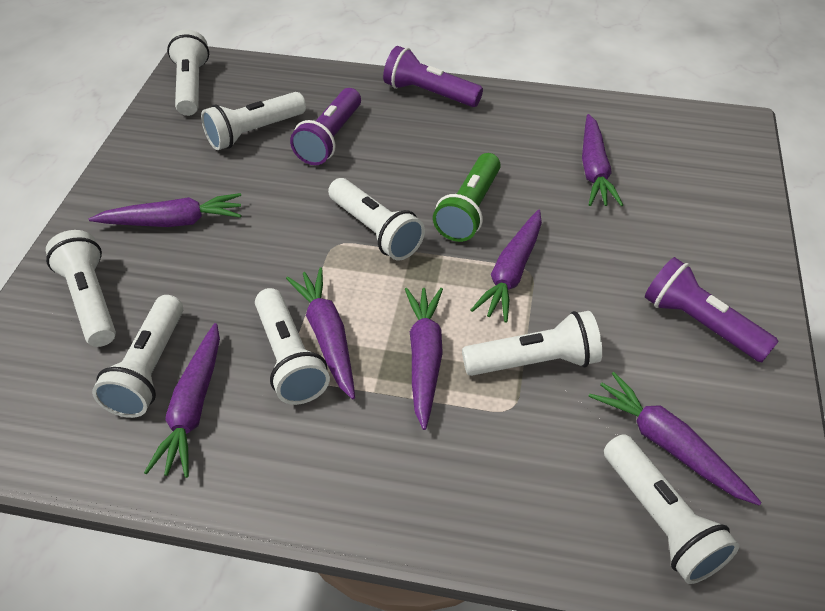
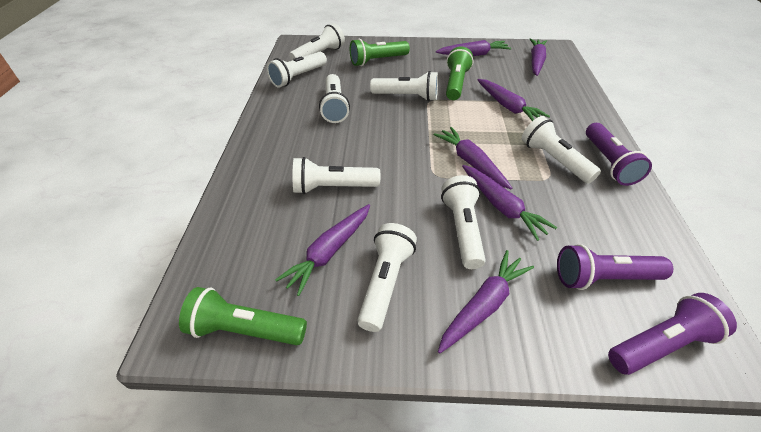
green flashlight: 1 -> 3

